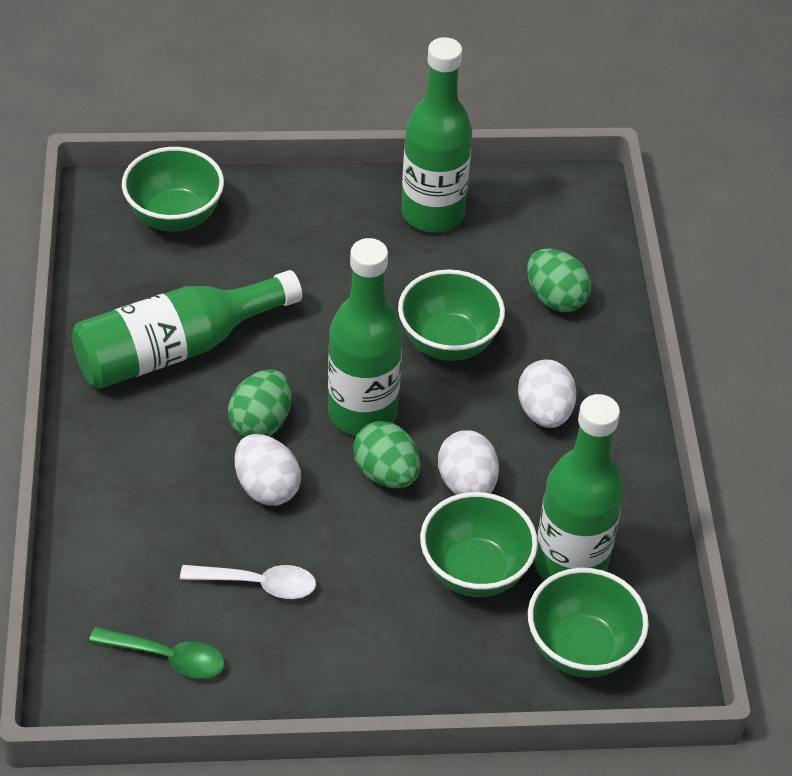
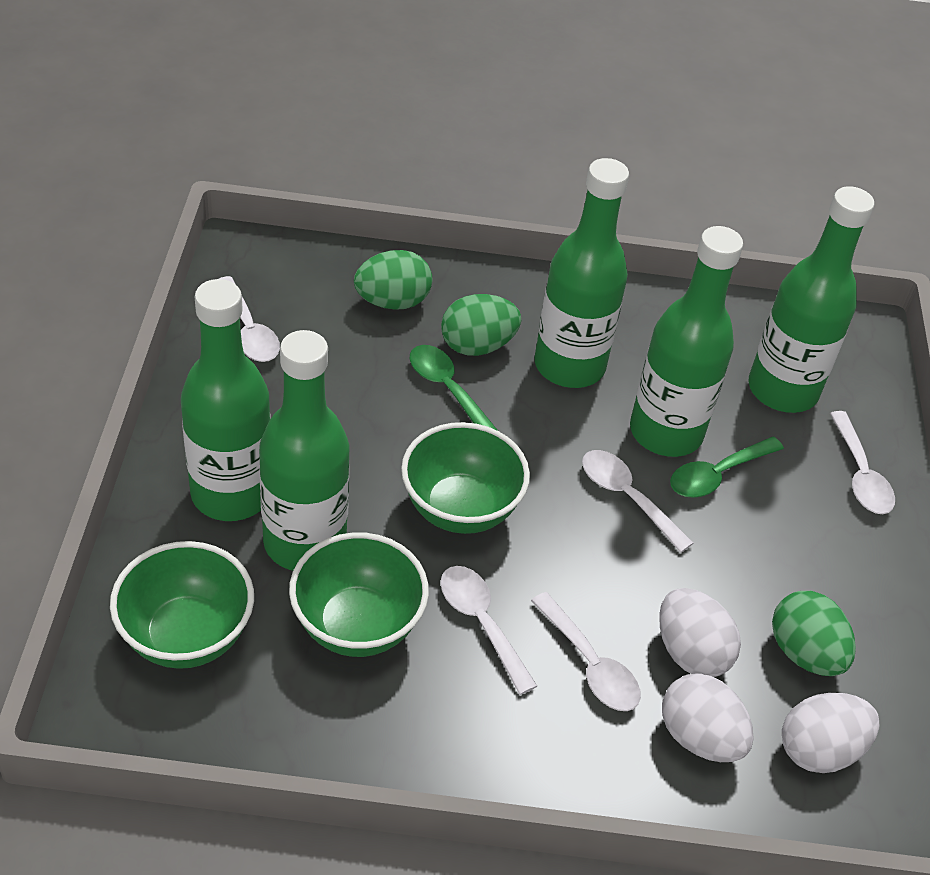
green bottle: 4 -> 5
green bowl: 4 -> 3
green spoon: 1 -> 2
white spoon: 1 -> 5

